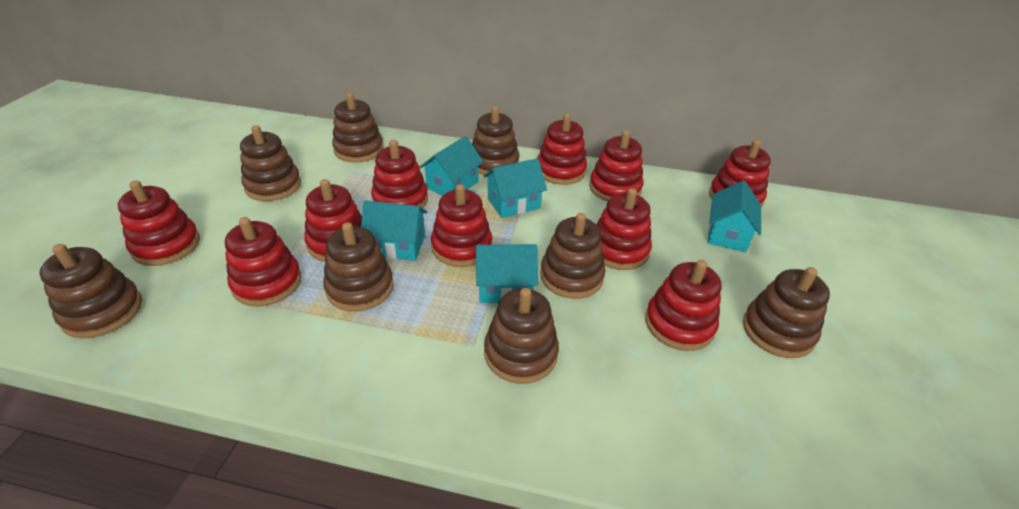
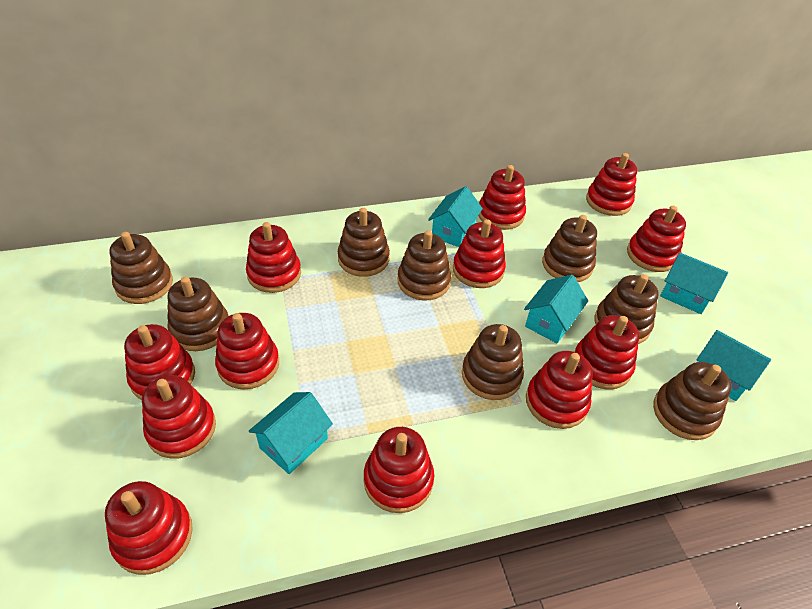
red stacking toy: 10 -> 12

